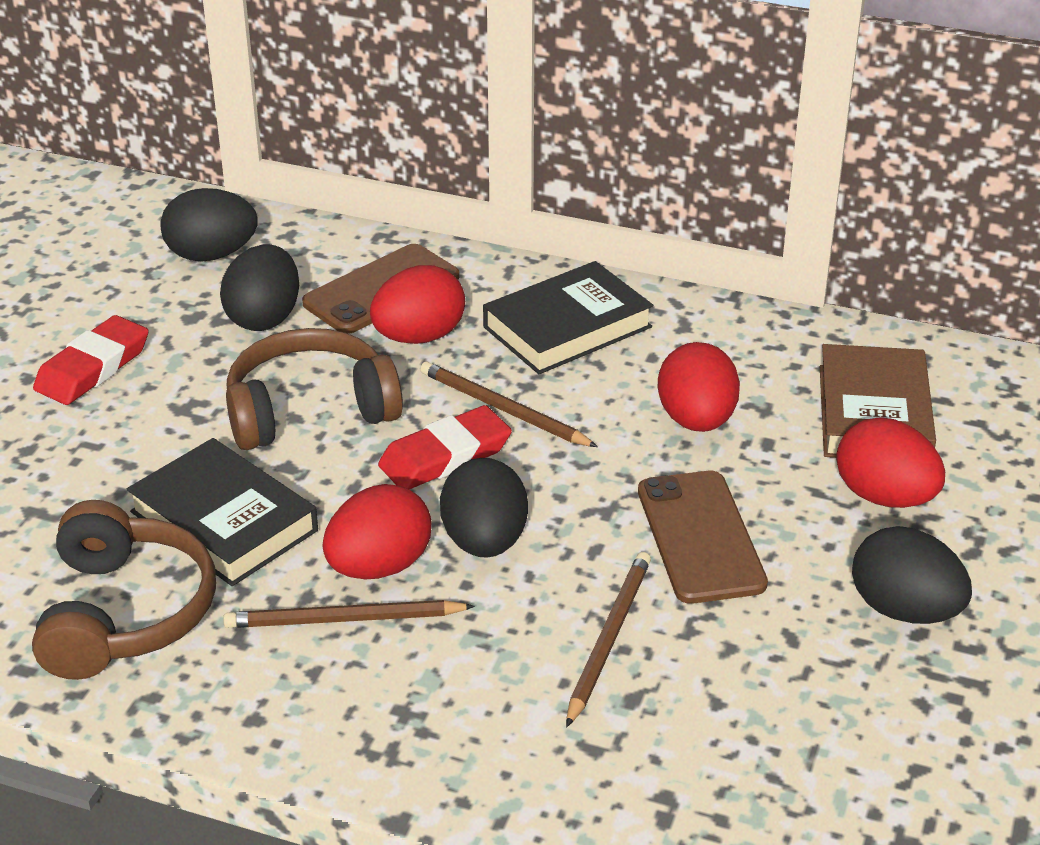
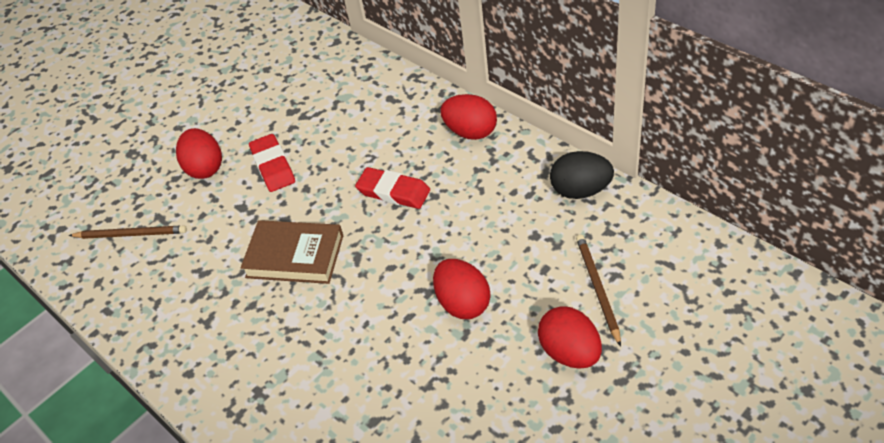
black book: 2 -> 0
black egg: 4 -> 1
brown headphones: 2 -> 0
brown pencil: 3 -> 2
brown phone: 2 -> 0

